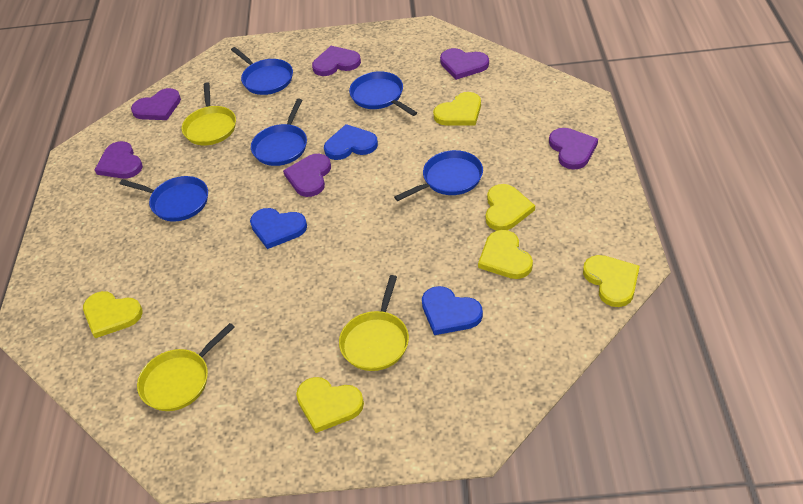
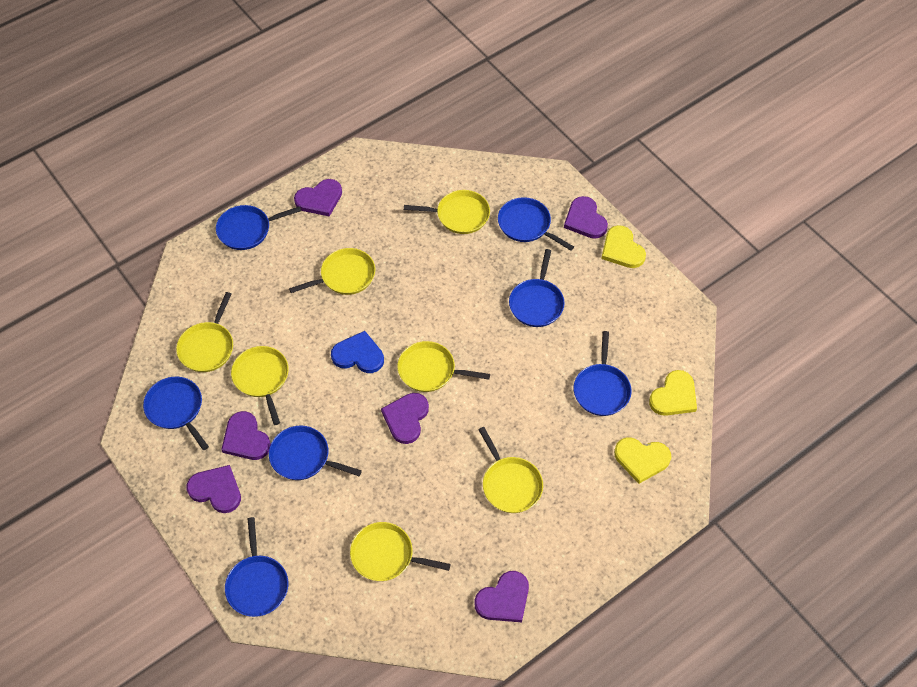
blue heart: 3 -> 1
blue pan: 5 -> 7
yellow heart: 6 -> 3
yellow pan: 3 -> 7

